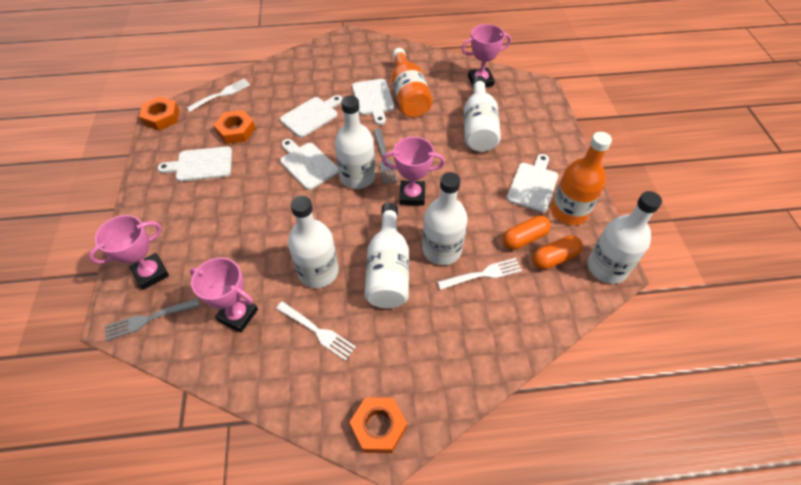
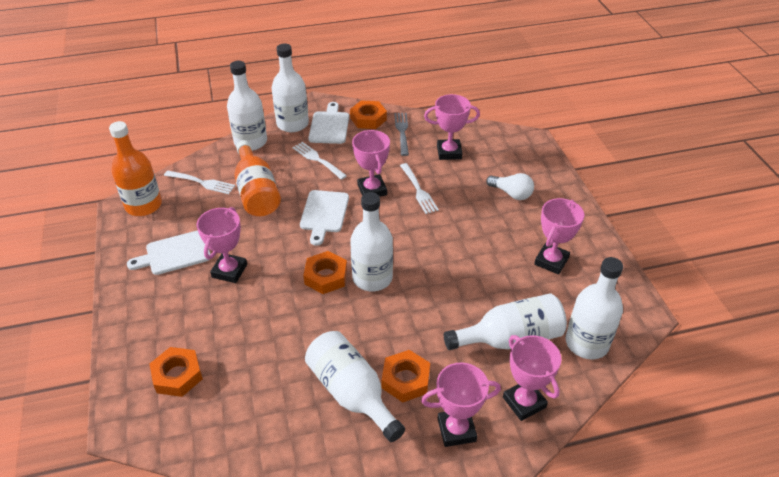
grey fork: 2 -> 1
orange capsule: 2 -> 0
orange nut: 3 -> 4
pink trophy: 4 -> 6
white cutting board: 5 -> 3
white light bulb: 0 -> 1

